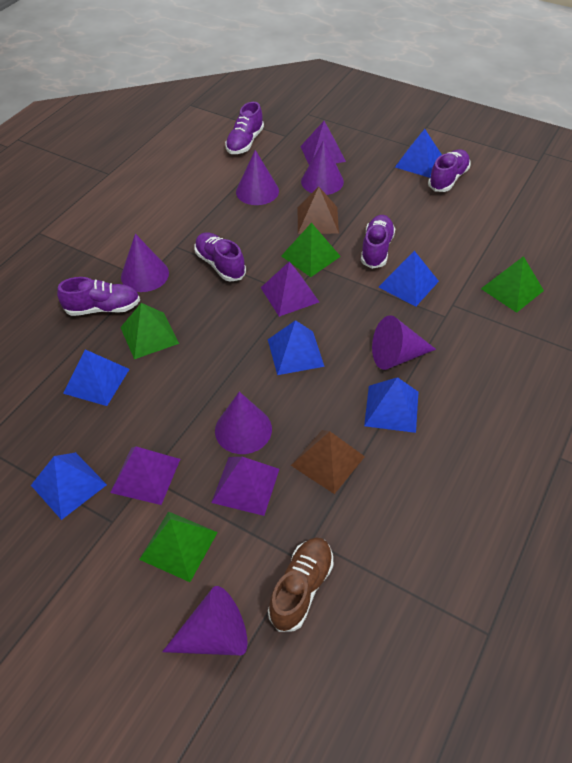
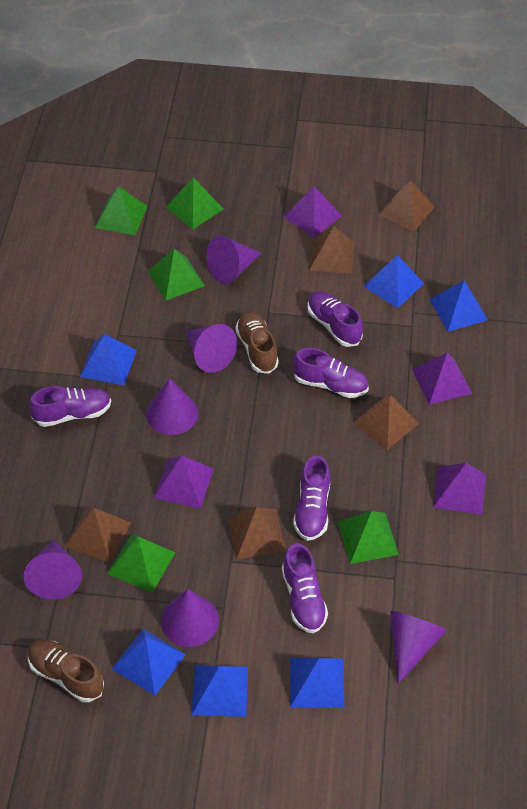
brown pyramid: 2 -> 5
brown shoe: 1 -> 2
green pyramid: 4 -> 5

